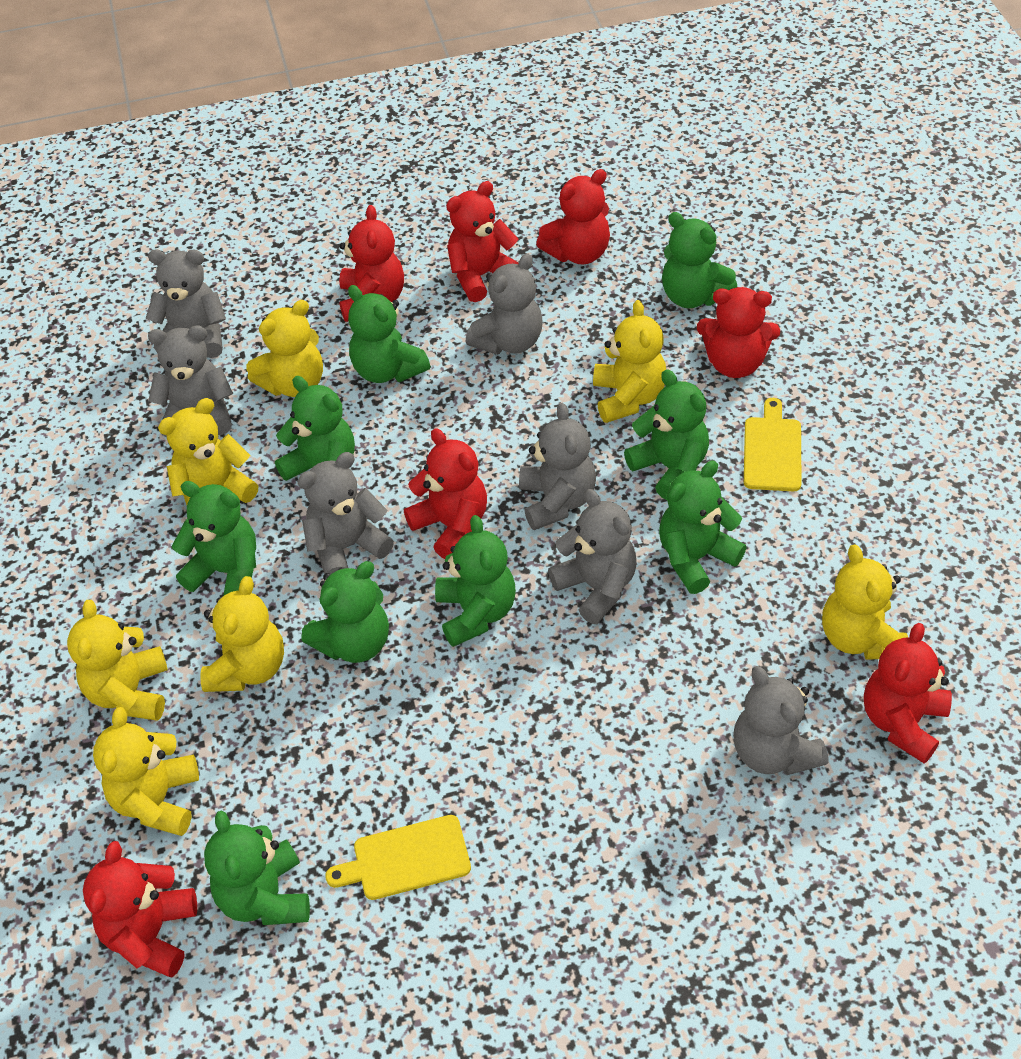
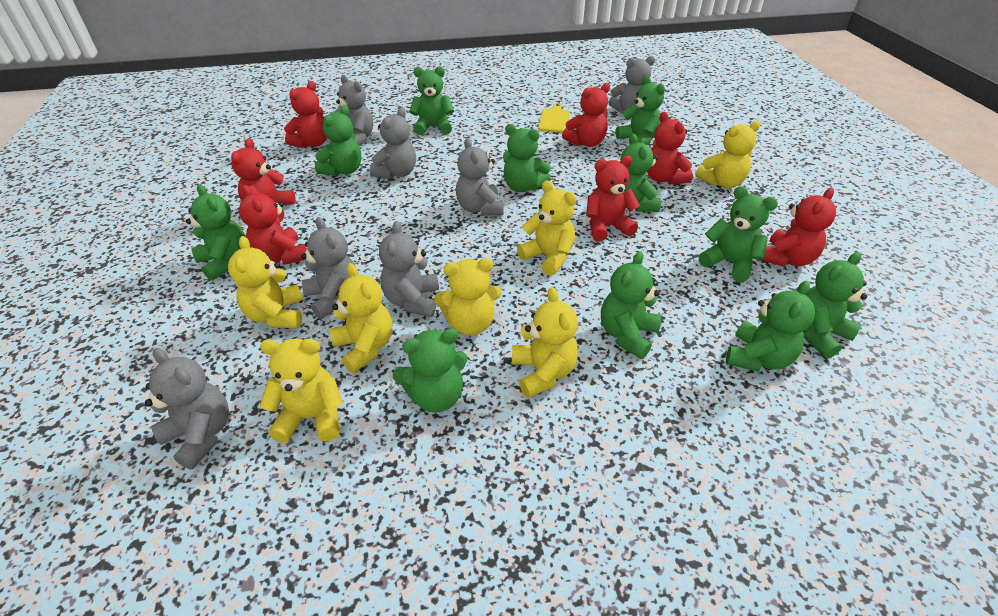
green teddy bear: 9 -> 11
yellow cutting board: 2 -> 1

